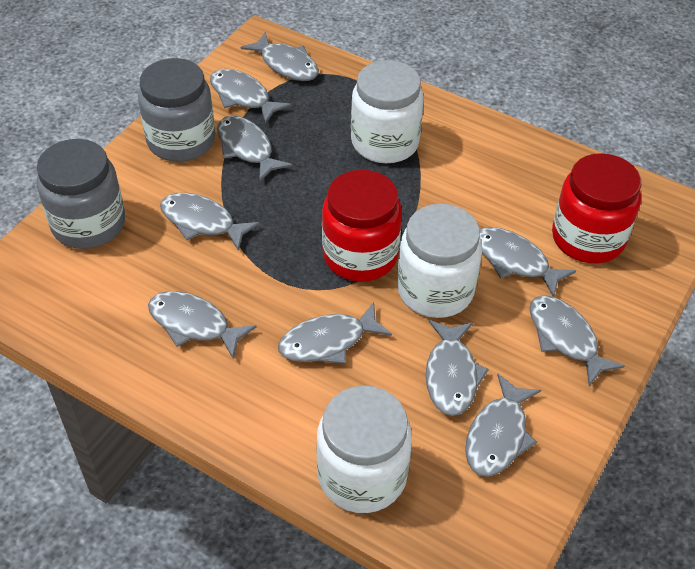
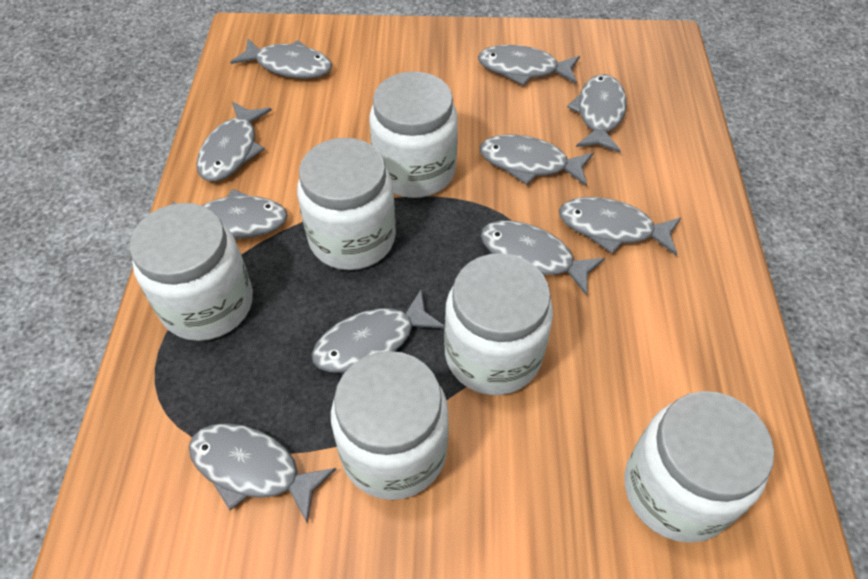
grey jar: 2 -> 0
red jar: 2 -> 0
white jar: 3 -> 6

